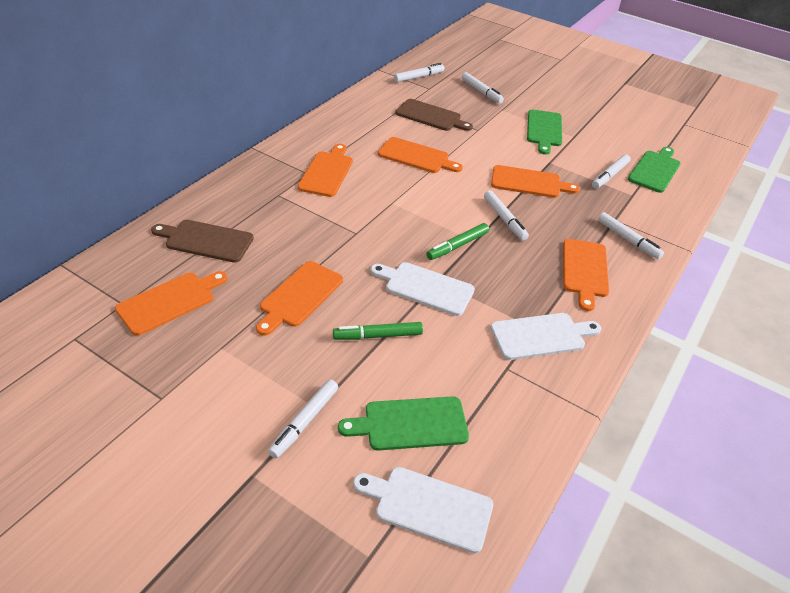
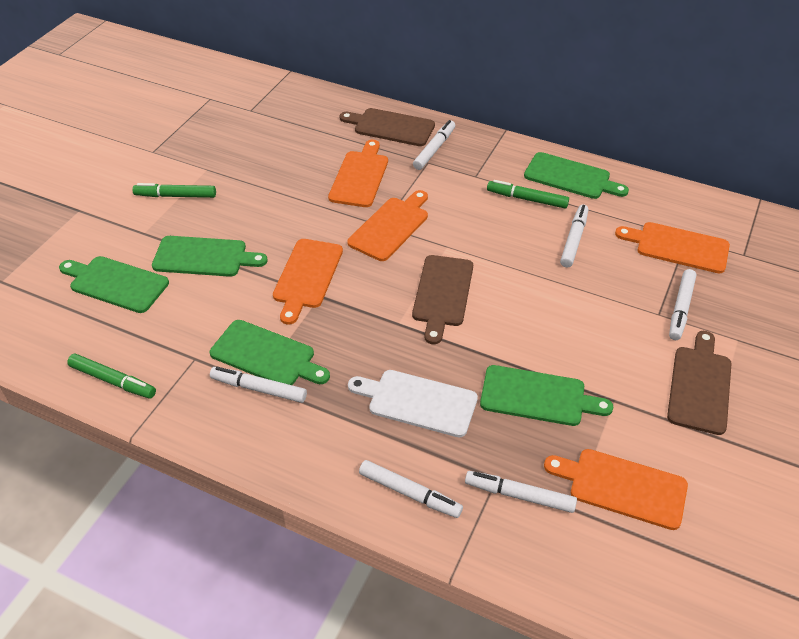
brown cutting board: 2 -> 3
green cutting board: 3 -> 5
green marker: 2 -> 3
orange cutting board: 6 -> 5
white cutting board: 3 -> 1

